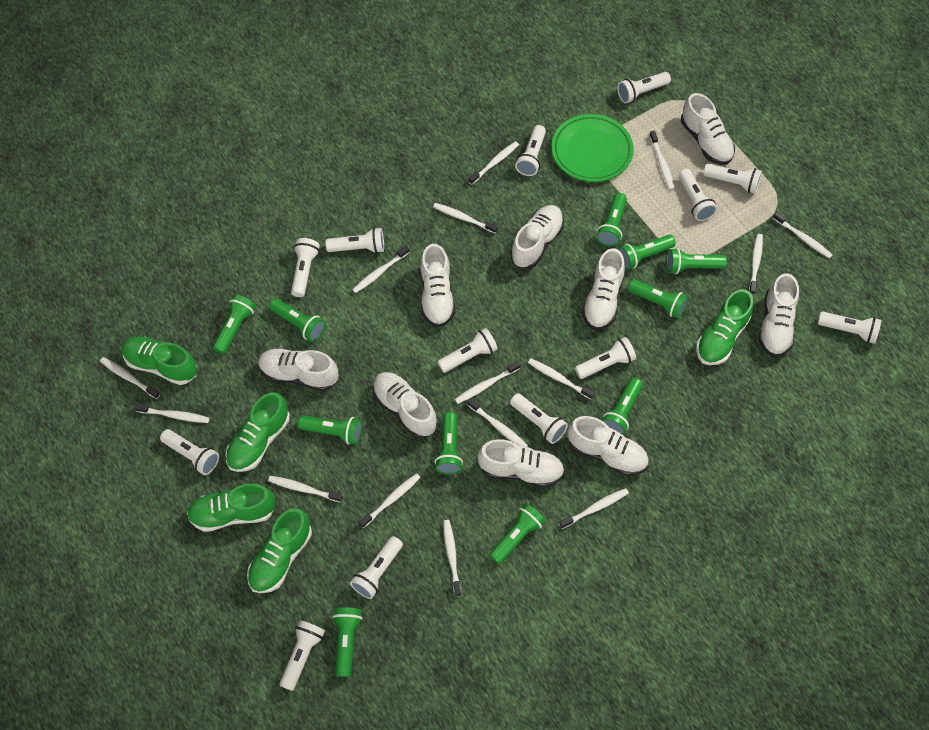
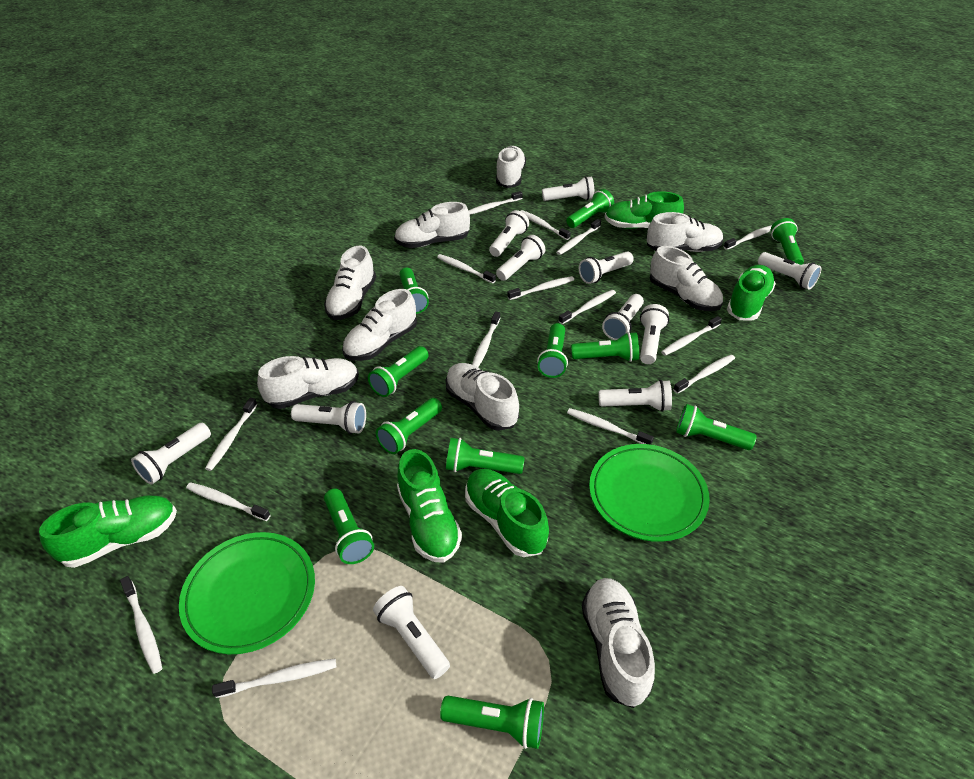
green plate: 1 -> 2
white flashlight: 13 -> 11

